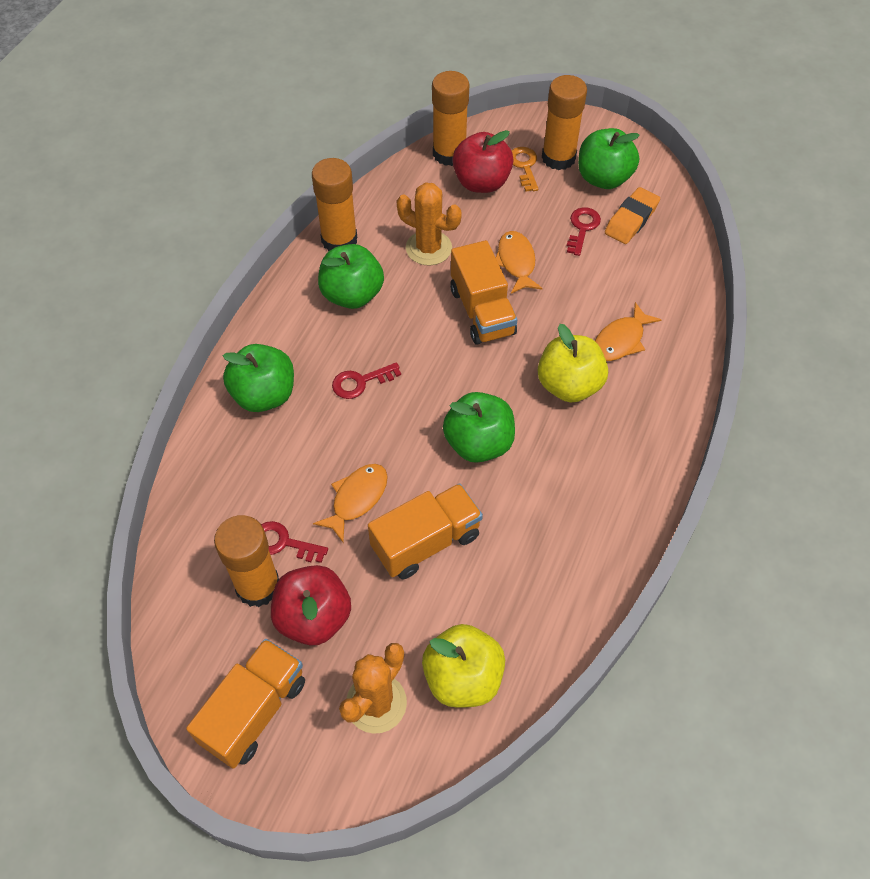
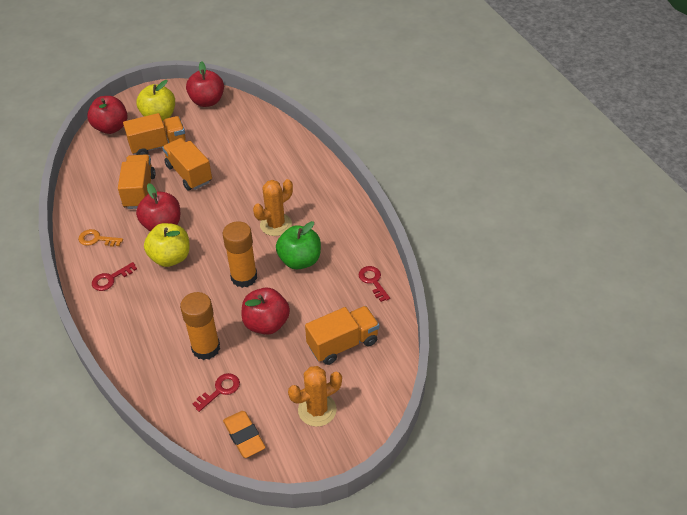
green apple: 4 -> 1
orange fish: 3 -> 0
orange glue stick: 4 -> 2
orange truck: 3 -> 4
red apple: 2 -> 4

